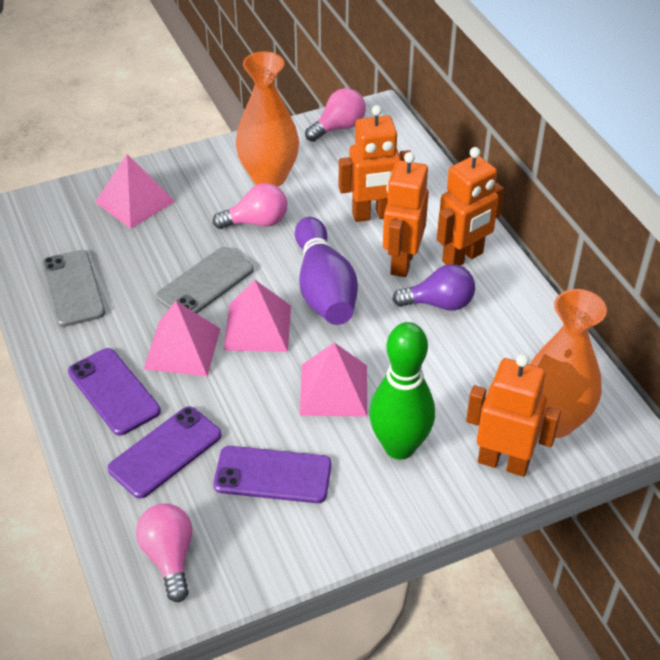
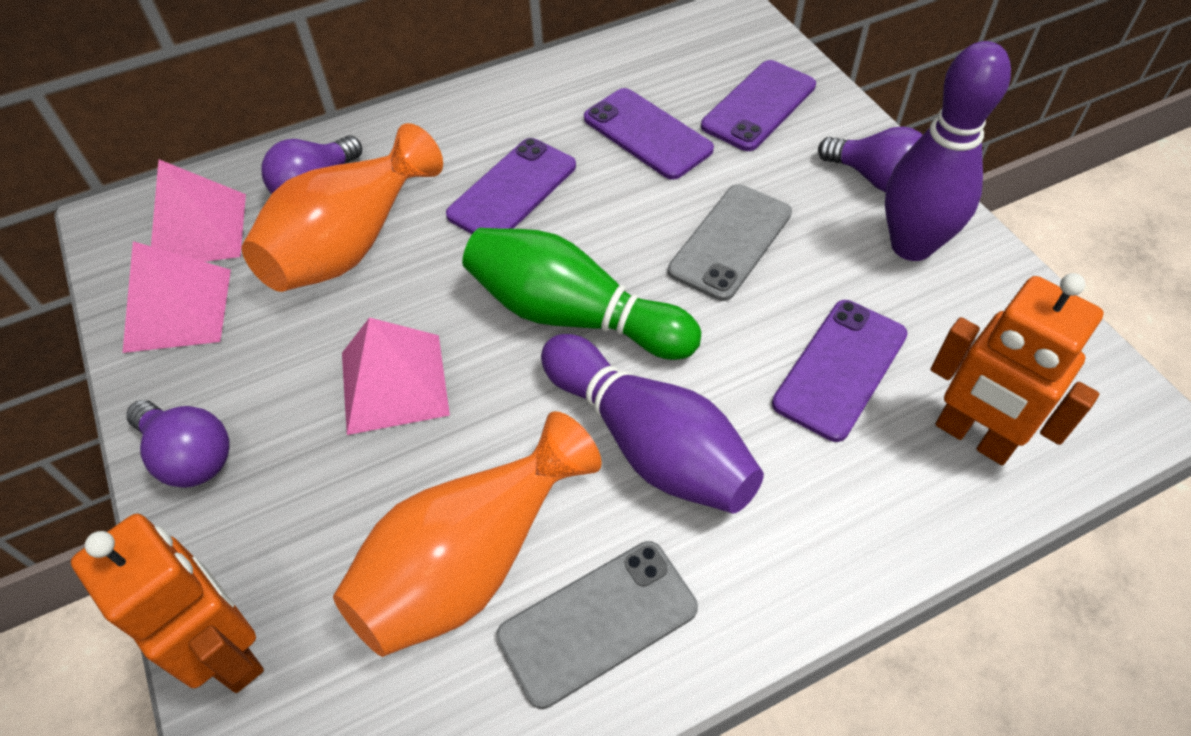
orange robot: 4 -> 2
pink light bulb: 3 -> 0
pink pyramid: 4 -> 3
purple bowling pin: 1 -> 2
purple light bulb: 1 -> 3
purple phone: 3 -> 4

